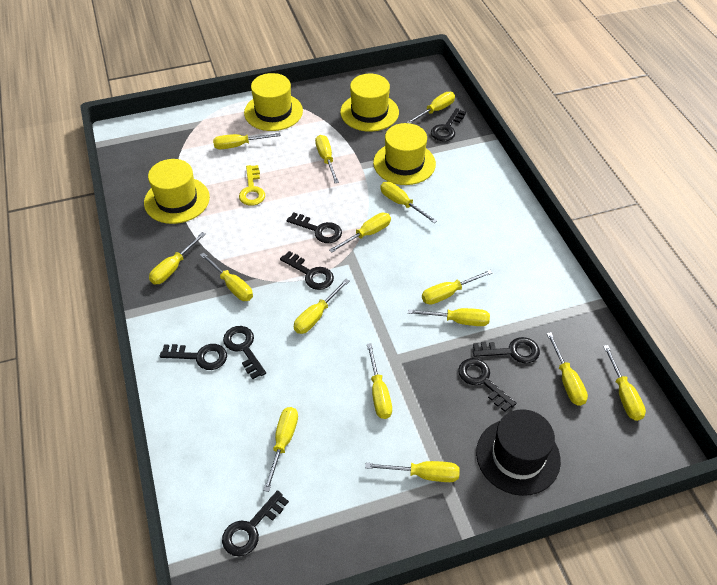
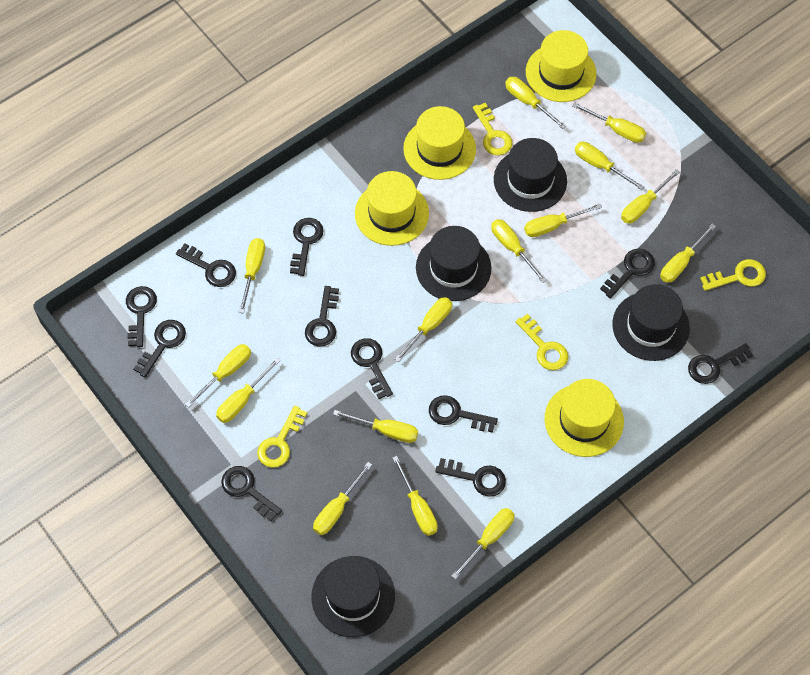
black hat: 1 -> 4
black key: 8 -> 11
yellow key: 1 -> 4

